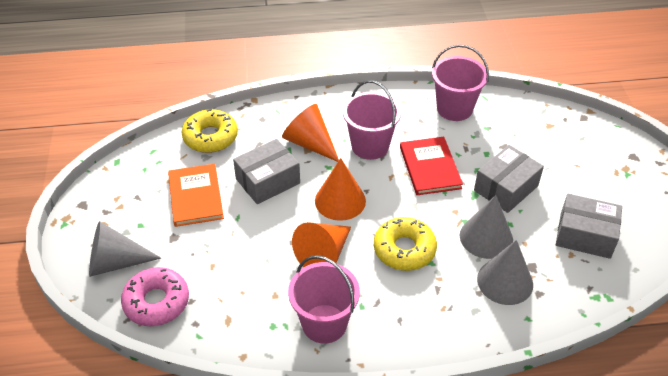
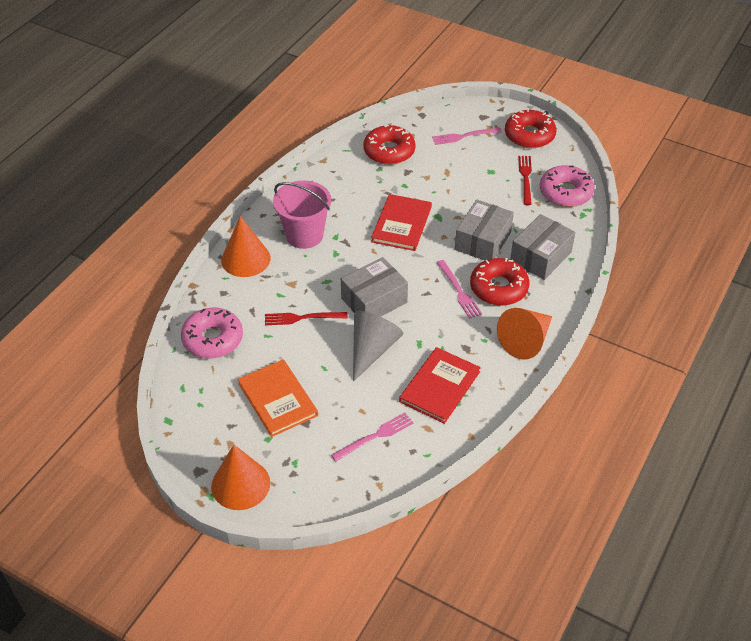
grey cone: 3 -> 1
pink bucket: 3 -> 1
pink donut: 1 -> 2
pink fork: 0 -> 3
red book: 1 -> 2
red donut: 0 -> 3
red fork: 0 -> 2
yellow donut: 2 -> 0

